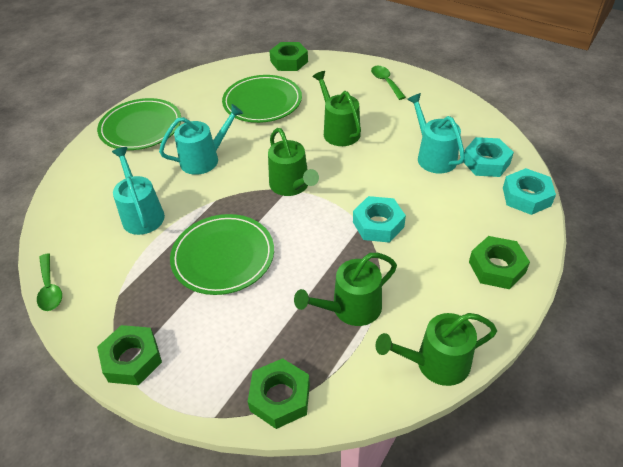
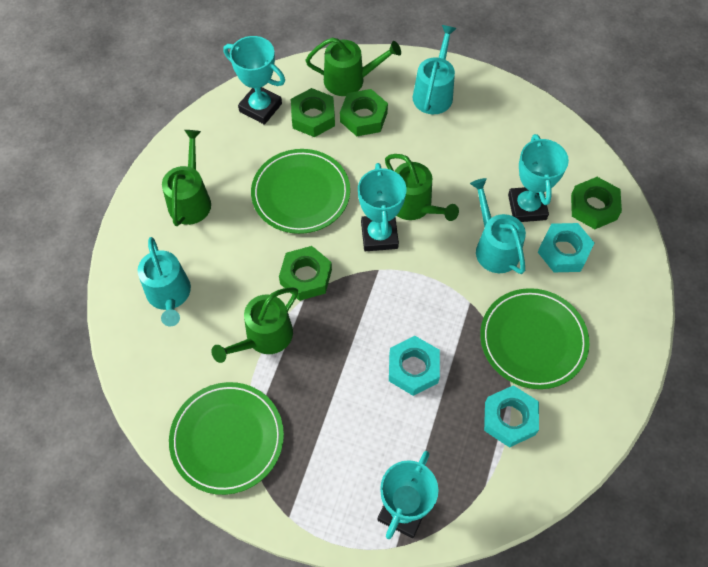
green spoon: 2 -> 0
turquoise trophy: 0 -> 4

